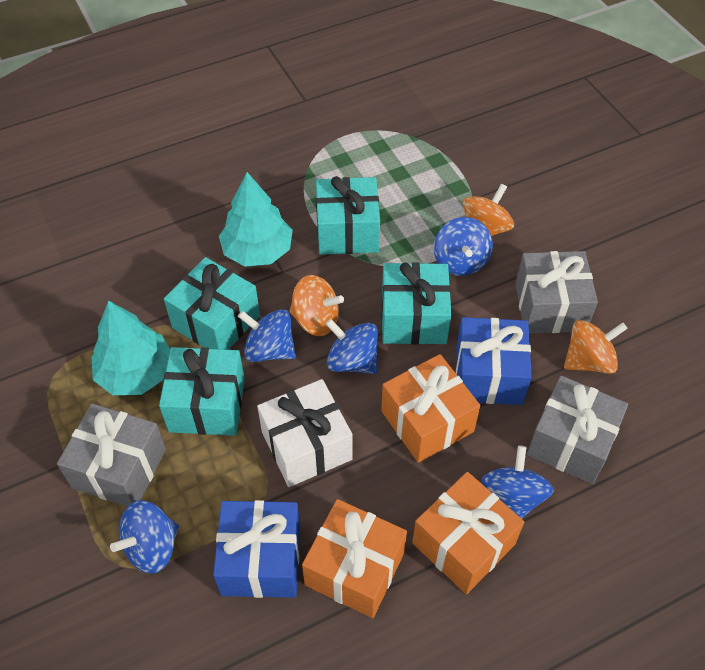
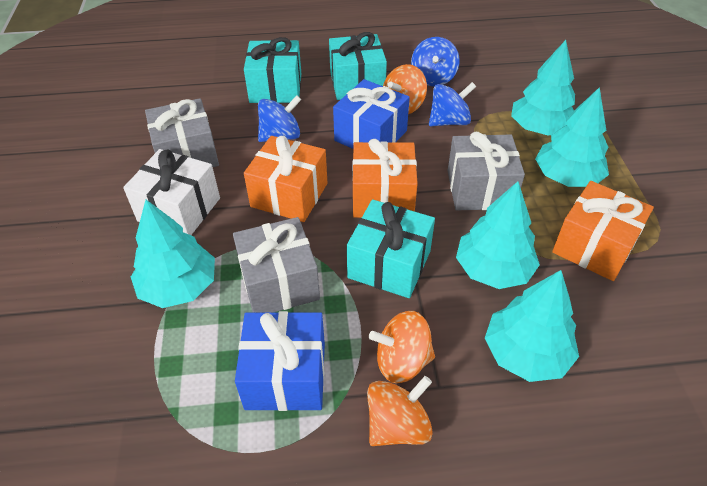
blue spinning top: 5 -> 3
turquoise gift: 4 -> 3
turquoise tree: 2 -> 5

